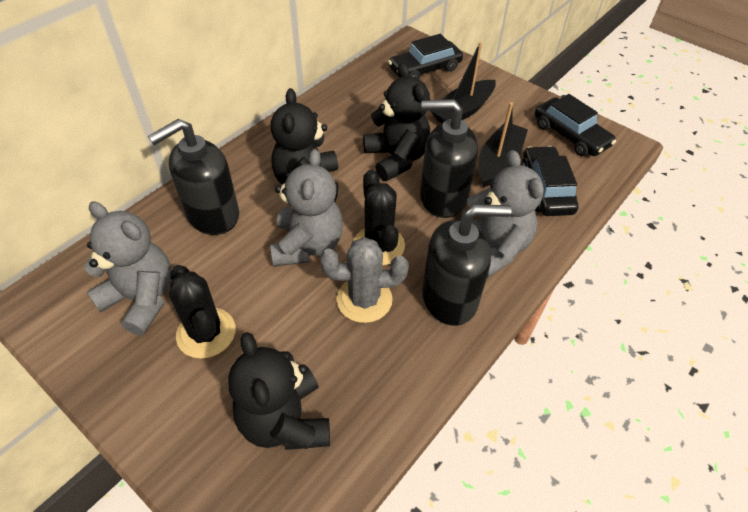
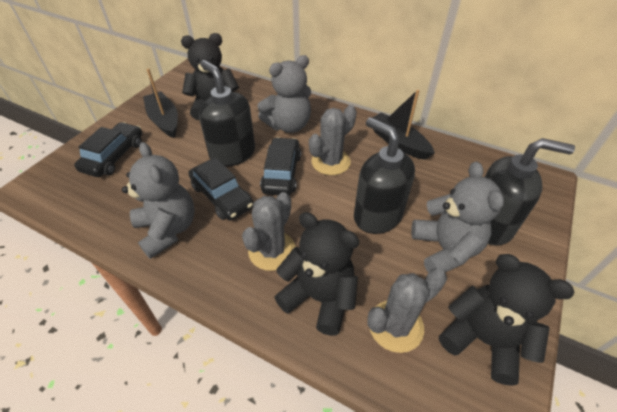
black cactus: 2 -> 0
grey cactus: 1 -> 3

